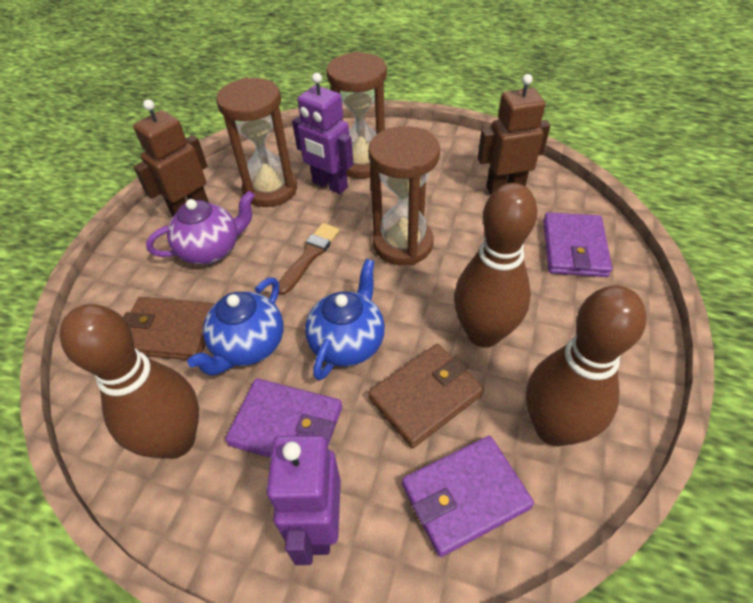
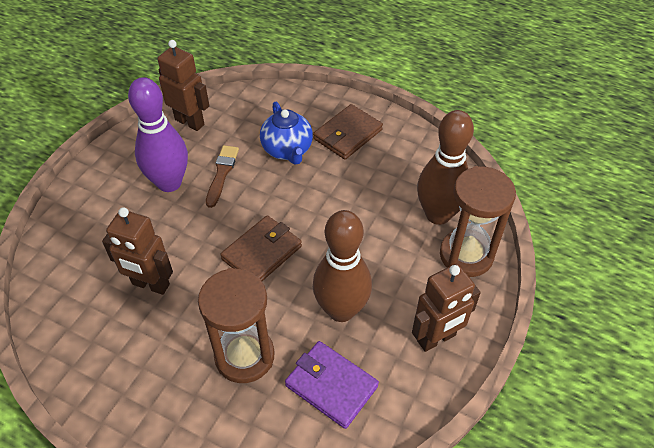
blue teapot: 2 -> 1
brown bowling pin: 3 -> 2
brown hourglass: 3 -> 2
brown robot: 2 -> 3
purple bowling pin: 0 -> 1
purple robot: 2 -> 0
purple teapot: 1 -> 0
purple wallet: 3 -> 1

